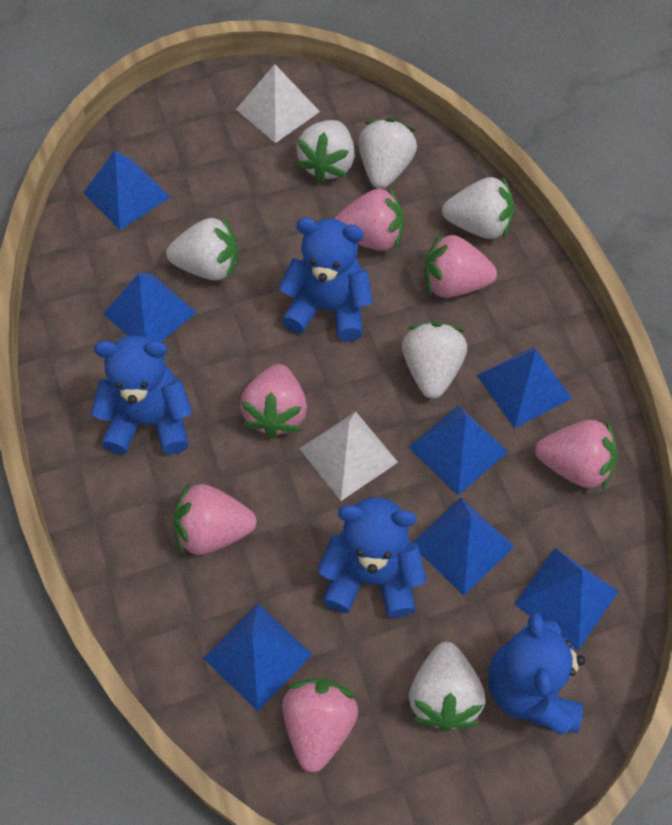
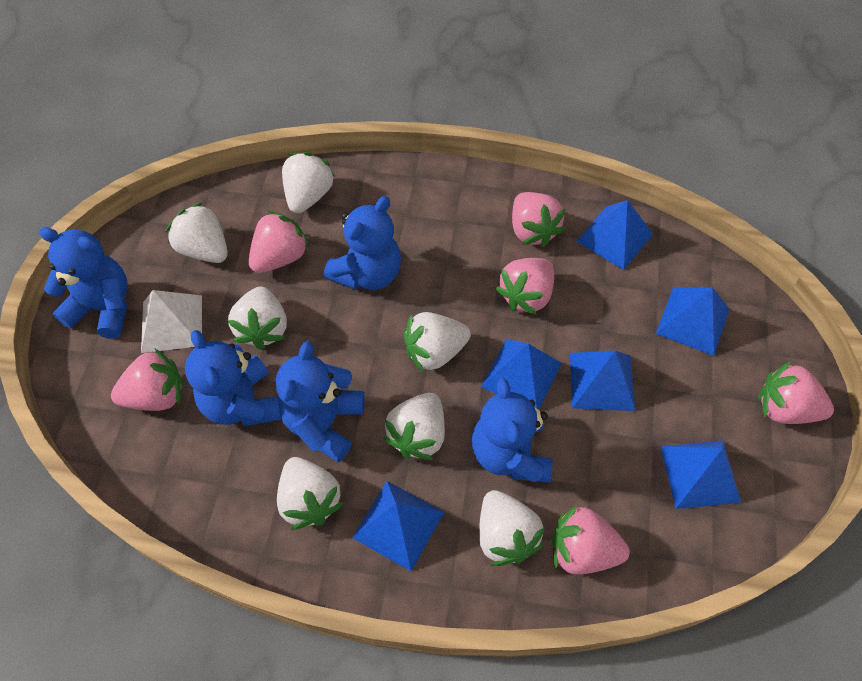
blue pyramid: 7 -> 6
blue teddy bear: 4 -> 5
white pyramid: 2 -> 1
white strawberry: 6 -> 7

